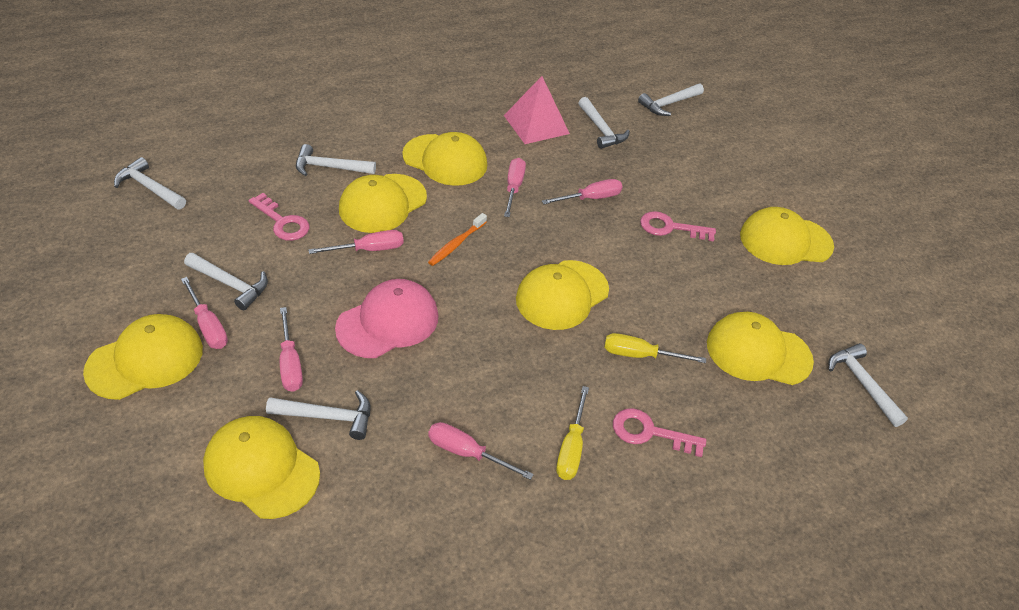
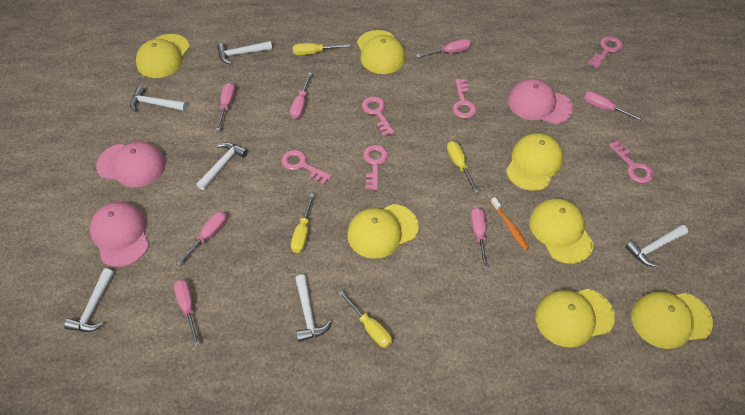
pink cap: 1 -> 3
pink key: 3 -> 6
pink pyramid: 1 -> 0
pink screwdriver: 6 -> 7
white hammer: 7 -> 6
yellow screwdriver: 2 -> 4

